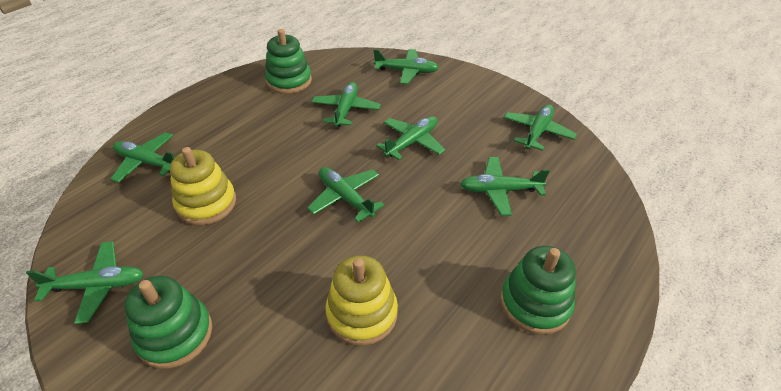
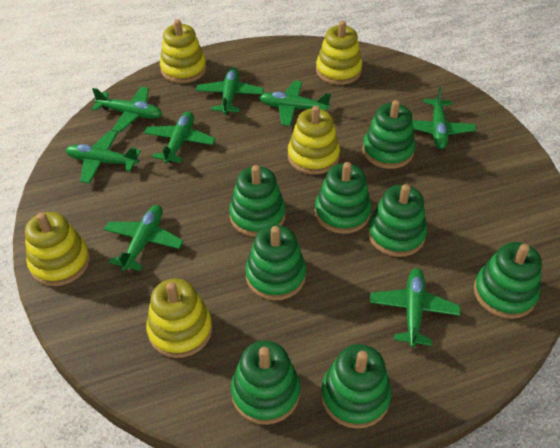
green stacking toy: 3 -> 8
yellow stacking toy: 2 -> 5

